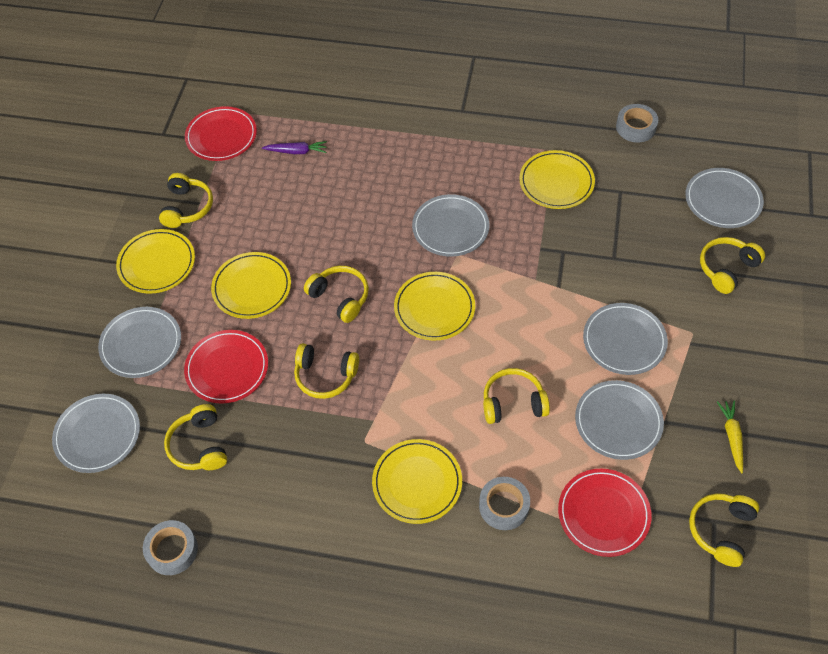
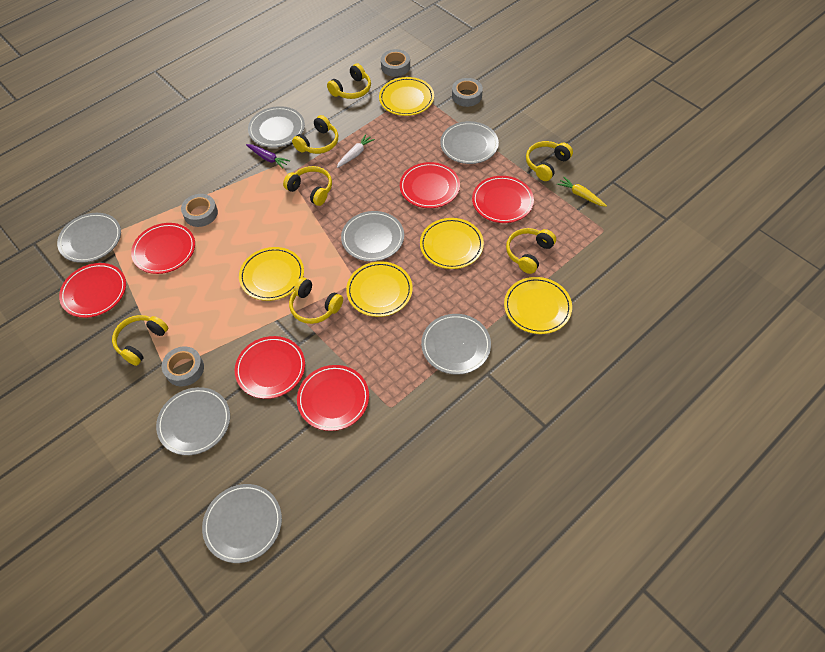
grey plate: 6 -> 7
grey tape: 3 -> 4
red plate: 3 -> 6
white carrot: 0 -> 1

